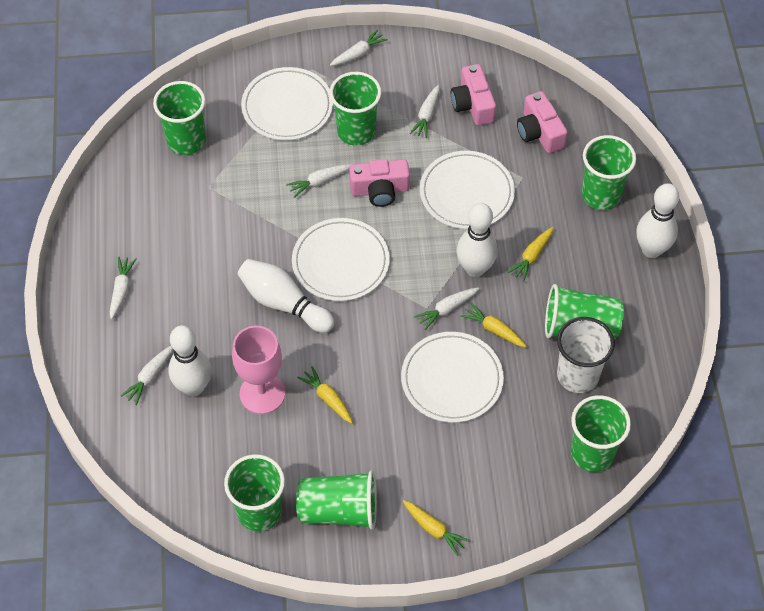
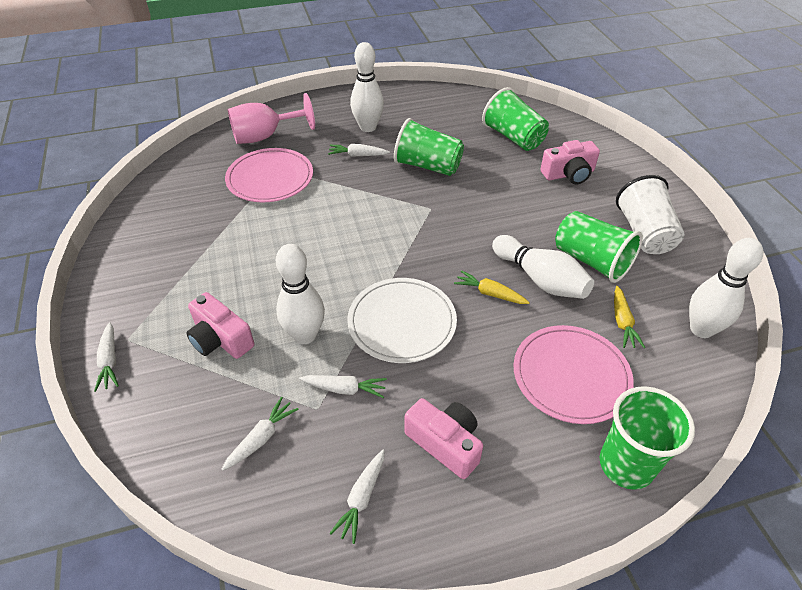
green cup: 7 -> 4
pink plate: 0 -> 2
white carrot: 6 -> 5
white plate: 4 -> 1
yellow carrot: 4 -> 2

